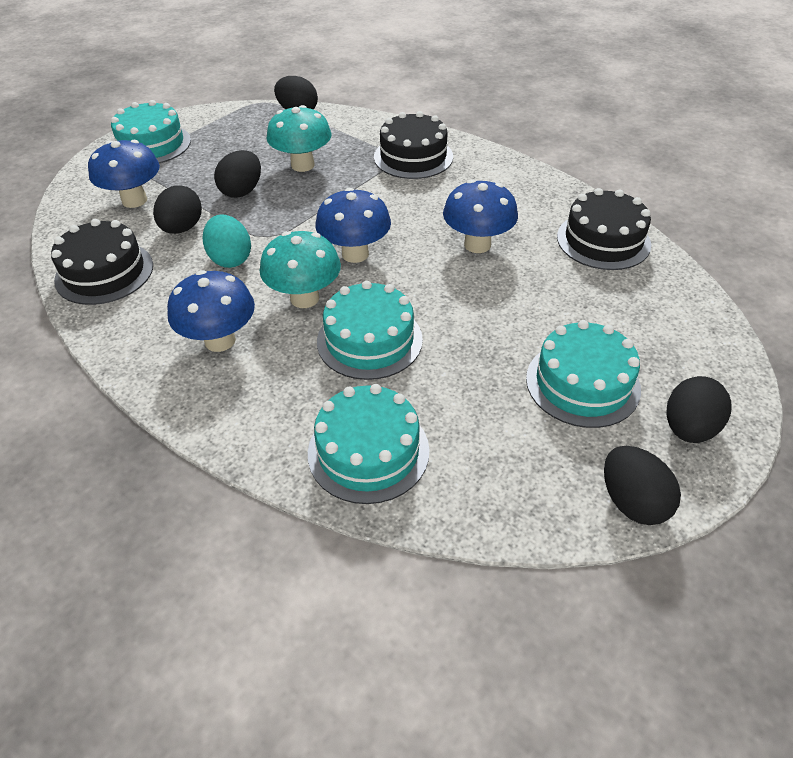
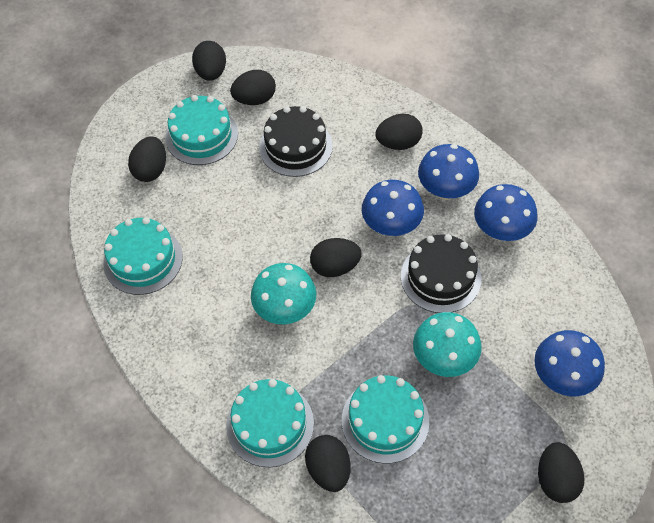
black cake: 3 -> 2
black egg: 5 -> 7
turquoise egg: 1 -> 0

